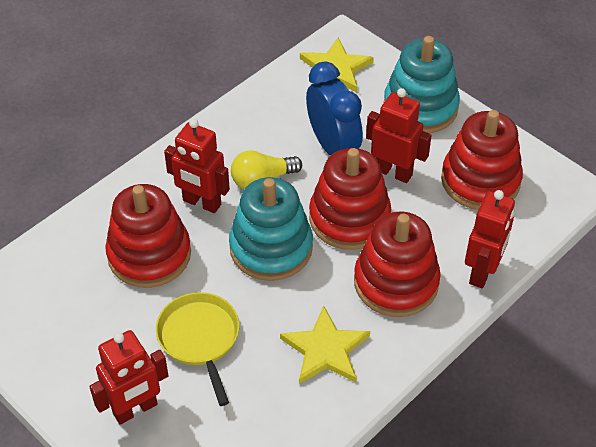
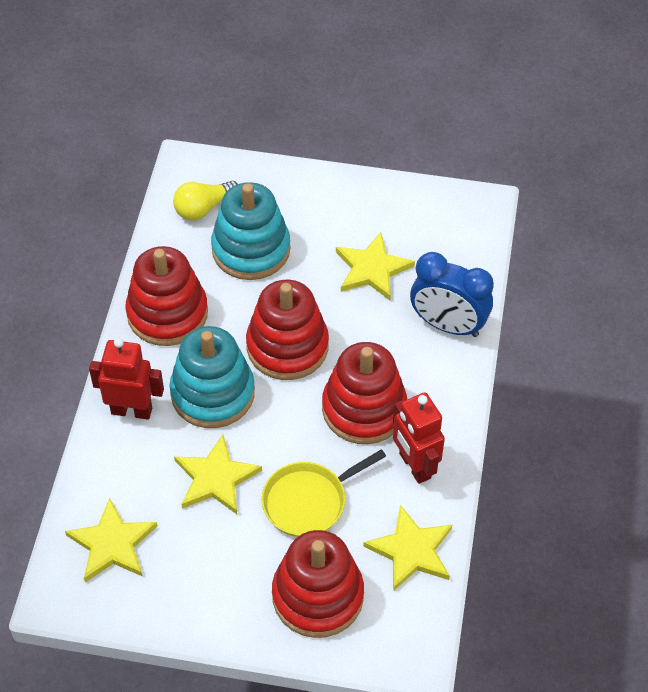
red robot: 4 -> 2
yellow star: 2 -> 4

